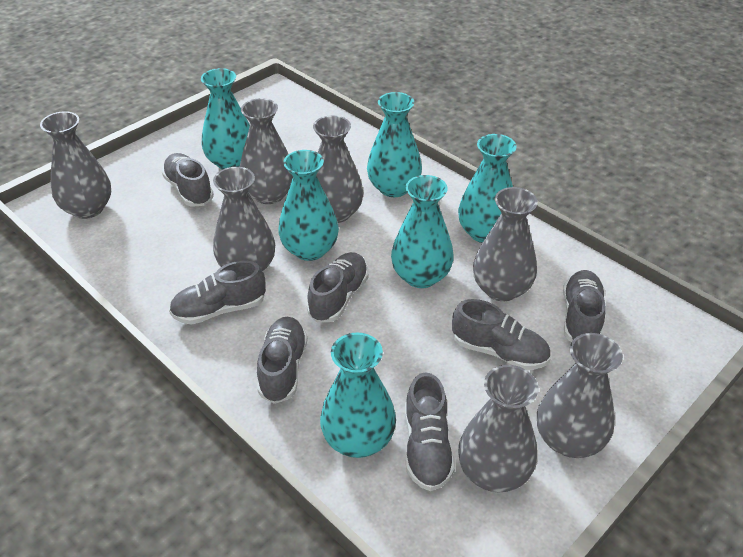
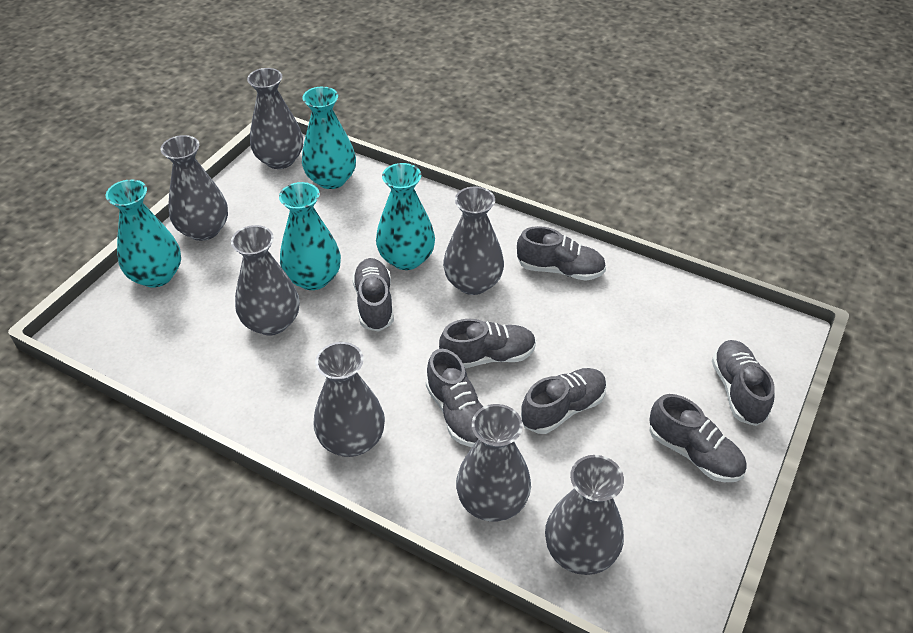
turquoise vase: 6 -> 4

